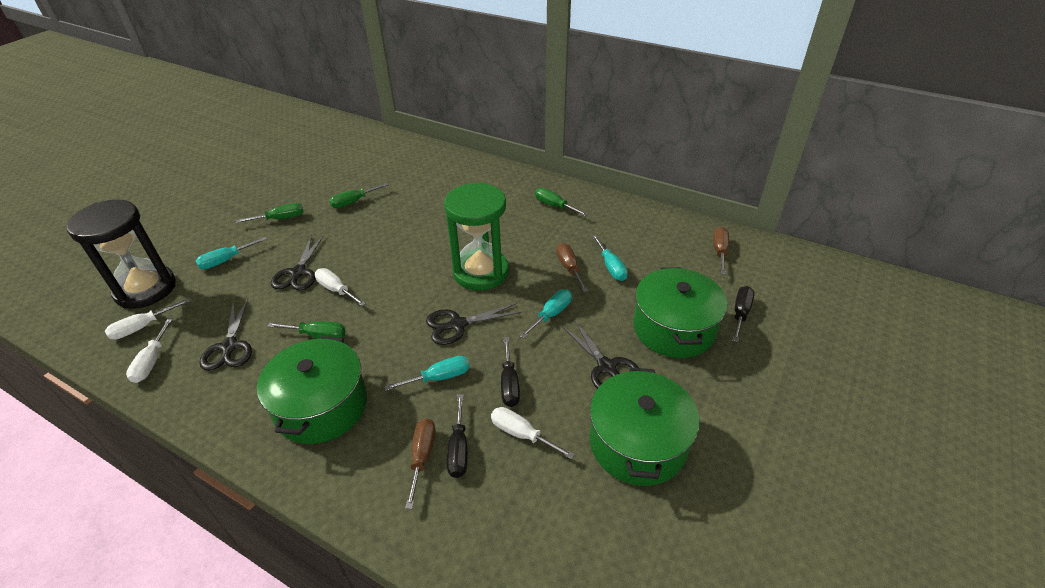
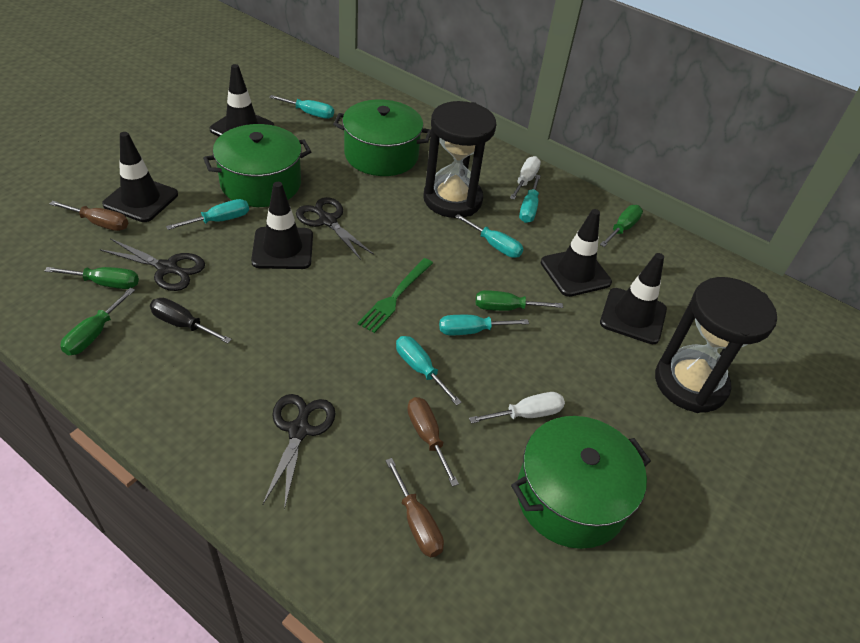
black hourglass: 1 -> 2
black scissors: 4 -> 3
black screwdriver: 3 -> 1
black traffic cone: 0 -> 5
green fork: 0 -> 1
green hourglass: 1 -> 0
turquoise screwdriver: 4 -> 6
white screwdriver: 4 -> 2

